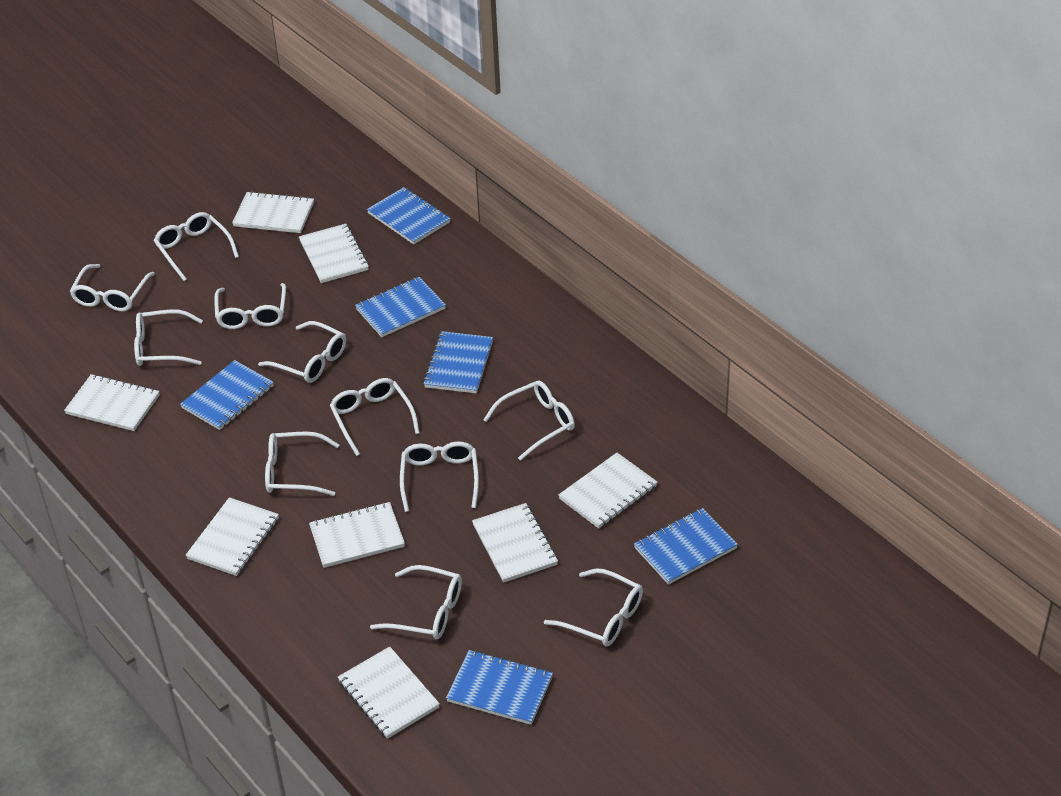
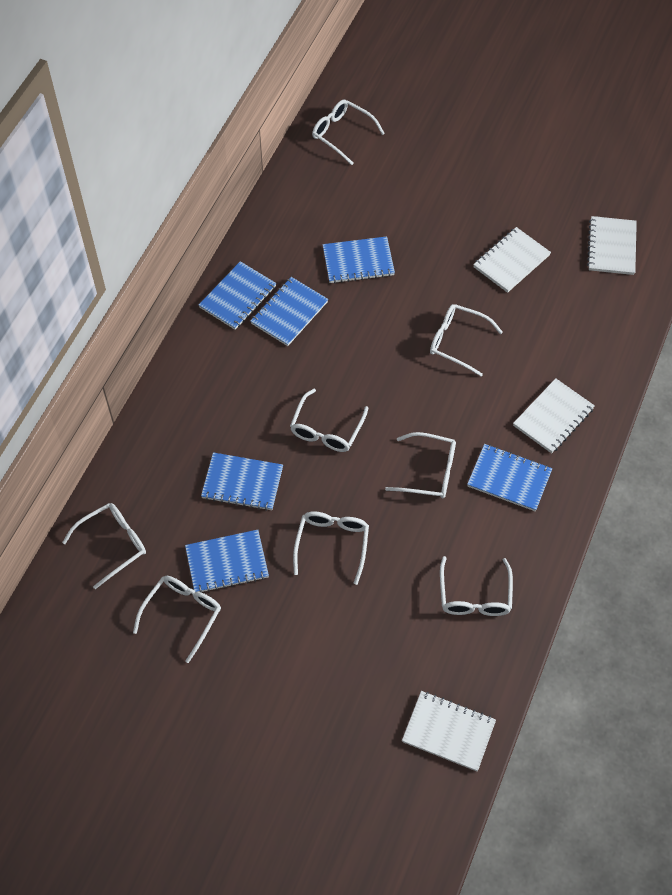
white glasses: 11 -> 8
white notebook: 8 -> 4

